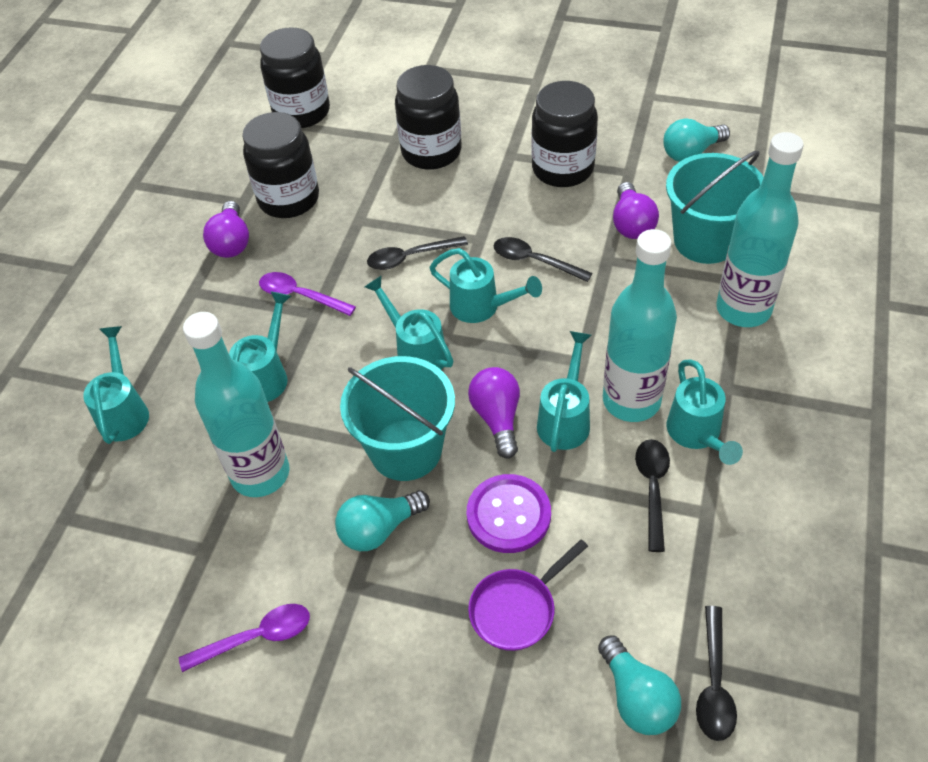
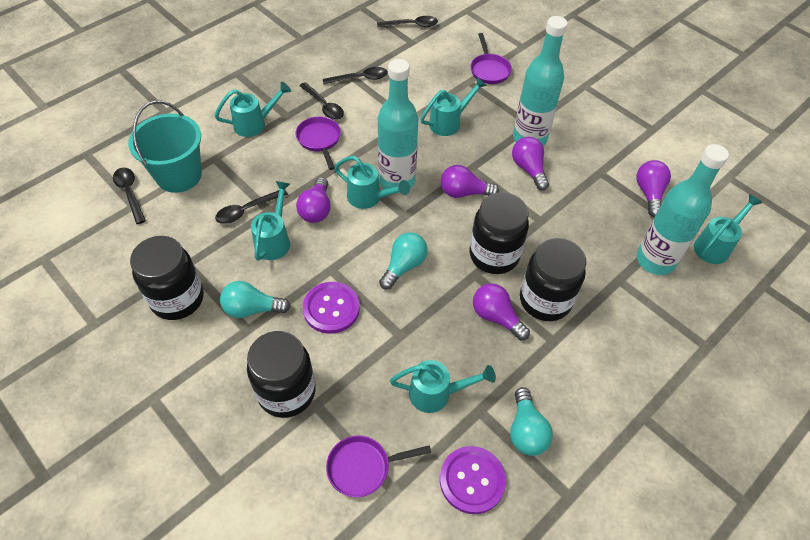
black spoon: 4 -> 5
purple button: 1 -> 2
purple light bulb: 3 -> 5
purple pan: 1 -> 3
purple spoon: 2 -> 0
turquoise bucket: 2 -> 1

